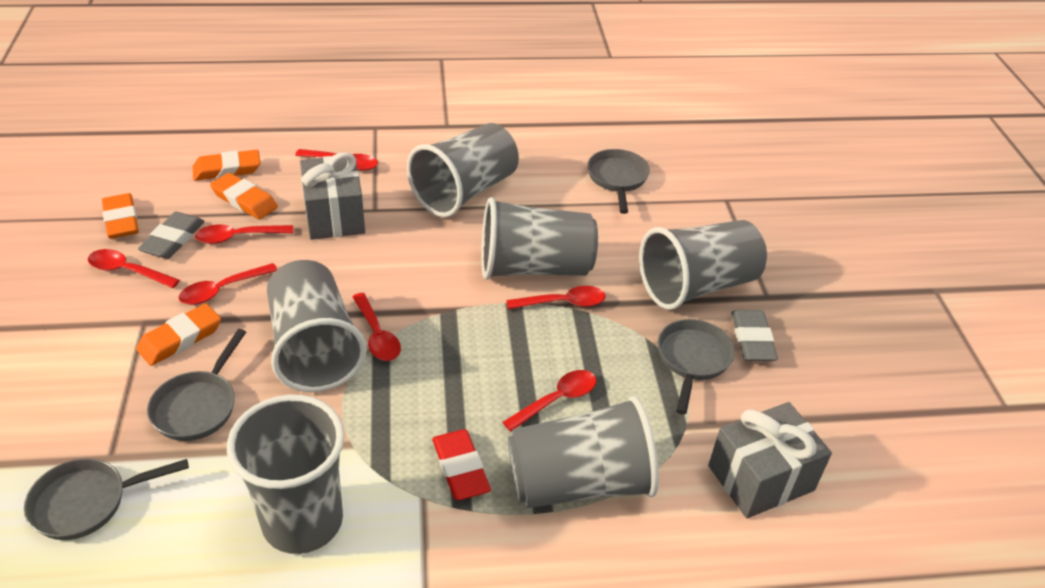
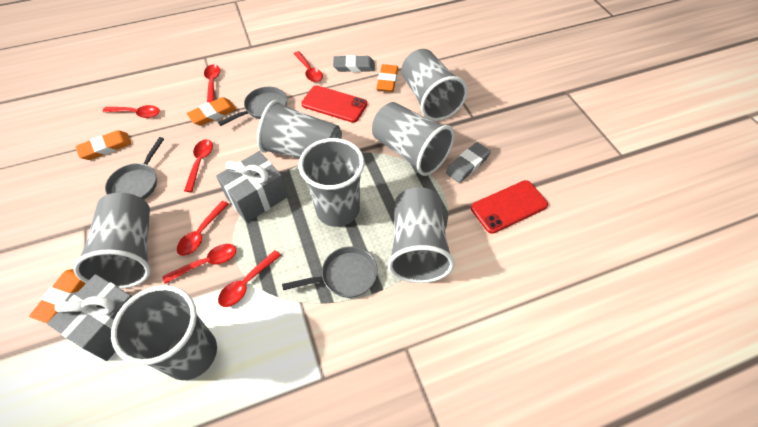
grey cup: 6 -> 7
grey pan: 4 -> 3
red eraser: 1 -> 0
red phone: 0 -> 2

